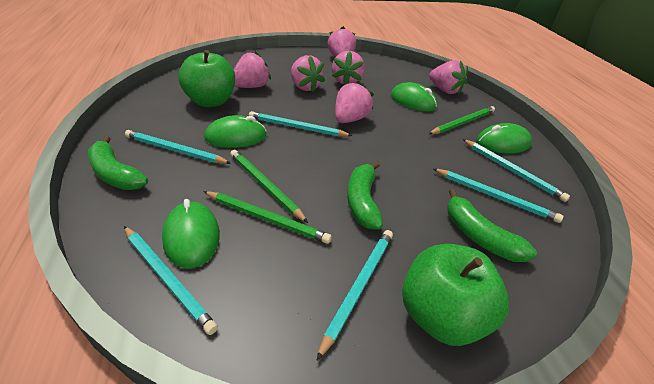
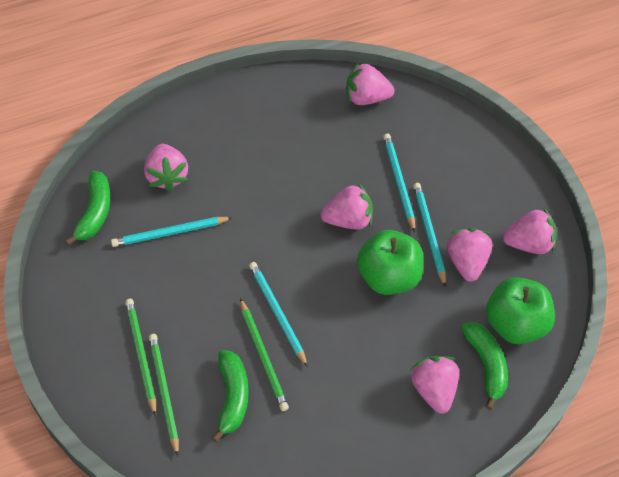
green mouse: 4 -> 0
turquoise pencil: 6 -> 4

